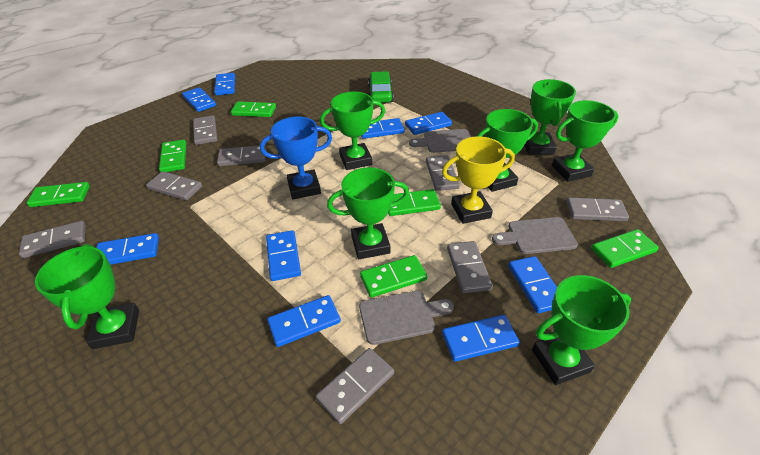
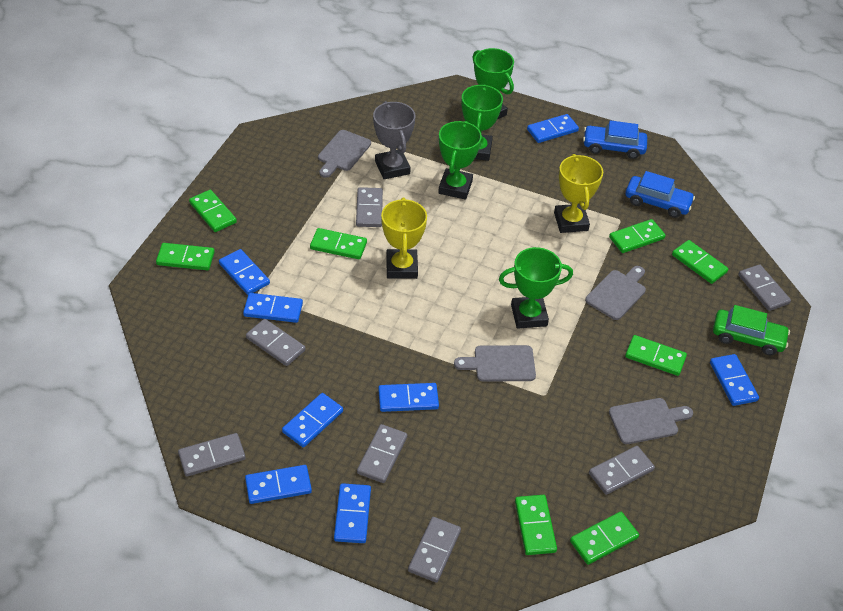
blue car: 0 -> 2
blue domino: 9 -> 8
blue trophy: 1 -> 0
green domino: 6 -> 8
green trophy: 7 -> 4
grey cutting board: 3 -> 4
grey domino: 8 -> 7
grey trophy: 0 -> 1
yellow trophy: 1 -> 2

